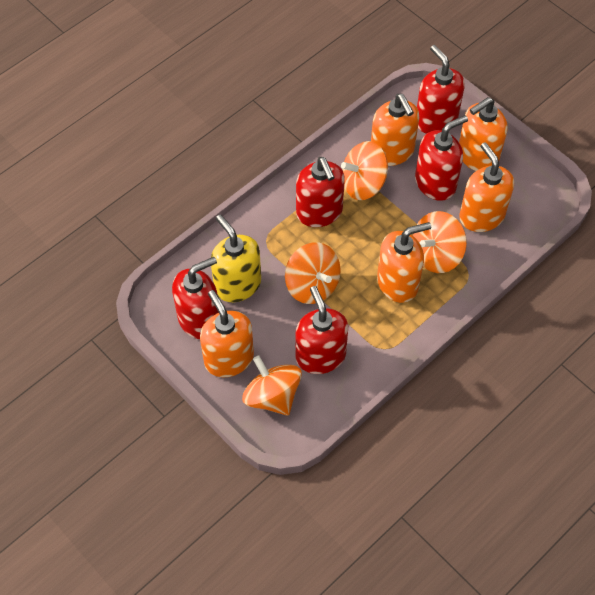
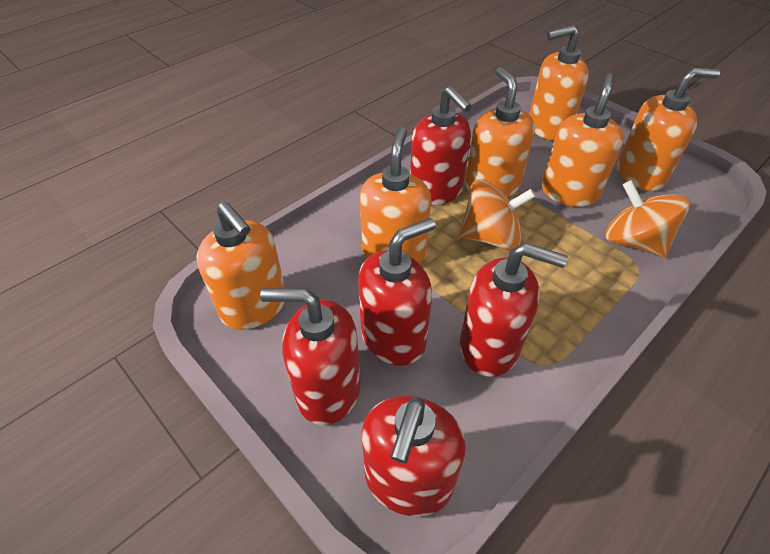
orange soap dispenser: 5 -> 6
orange spinning top: 4 -> 2
yellow soap dispenser: 1 -> 0

